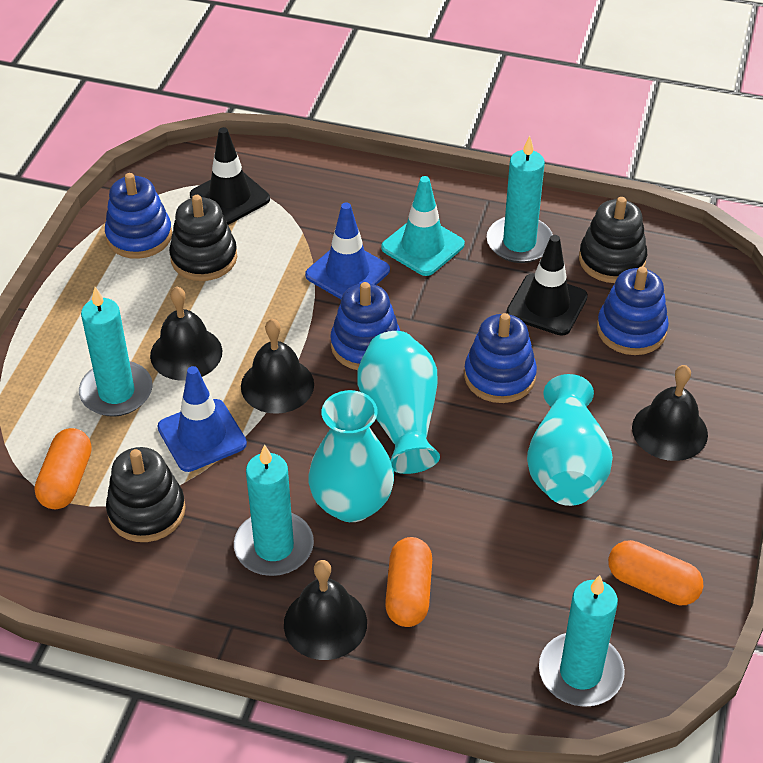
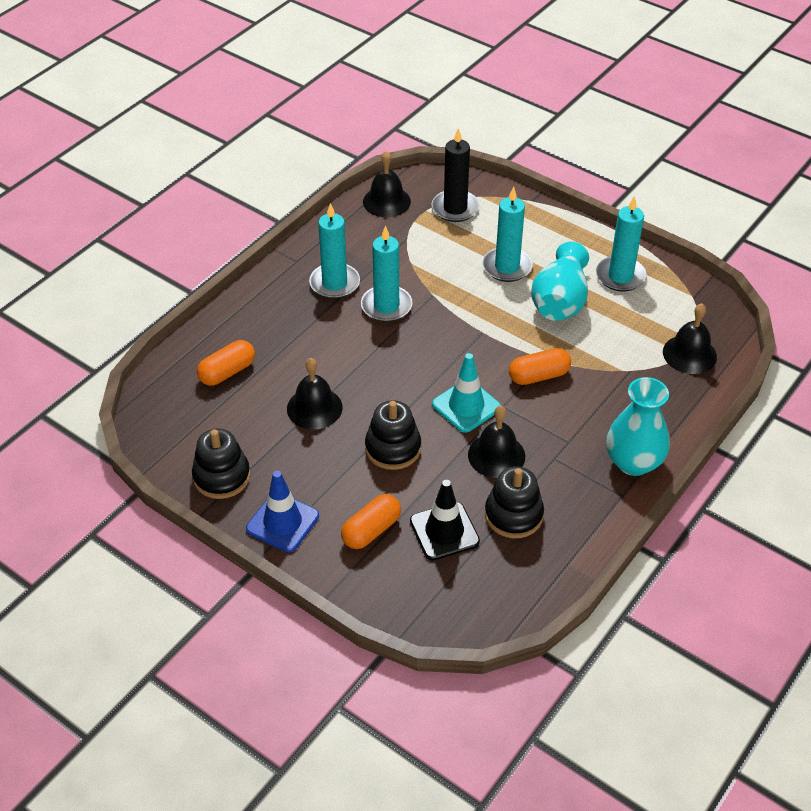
black candle: 0 -> 1
black traffic cone: 2 -> 1
blue stacking toy: 4 -> 0
blue traffic cone: 2 -> 1
turquoise vase: 3 -> 2

